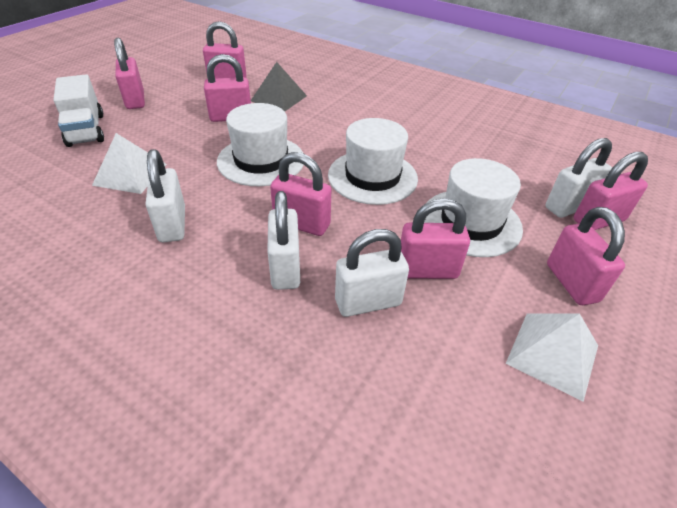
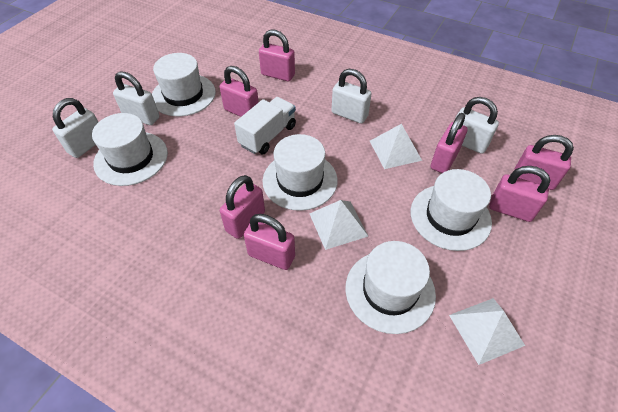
grey pyramid: 1 -> 0
white hat: 3 -> 5
white pyramid: 2 -> 3

